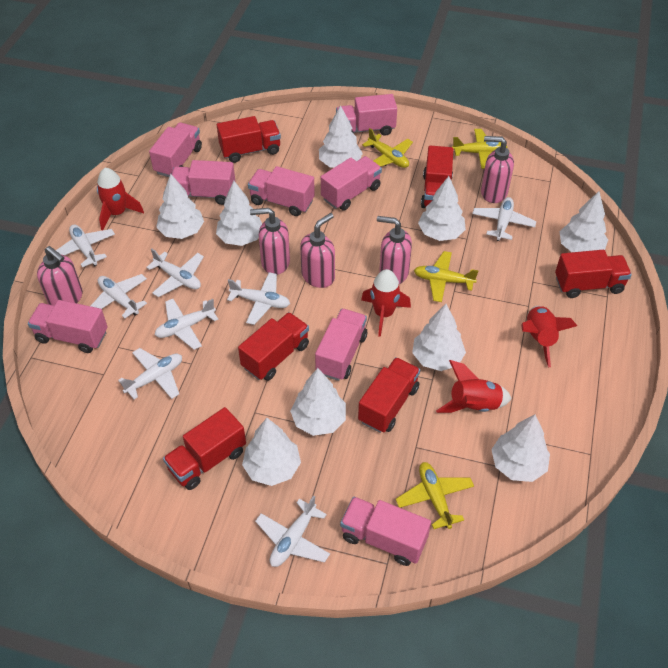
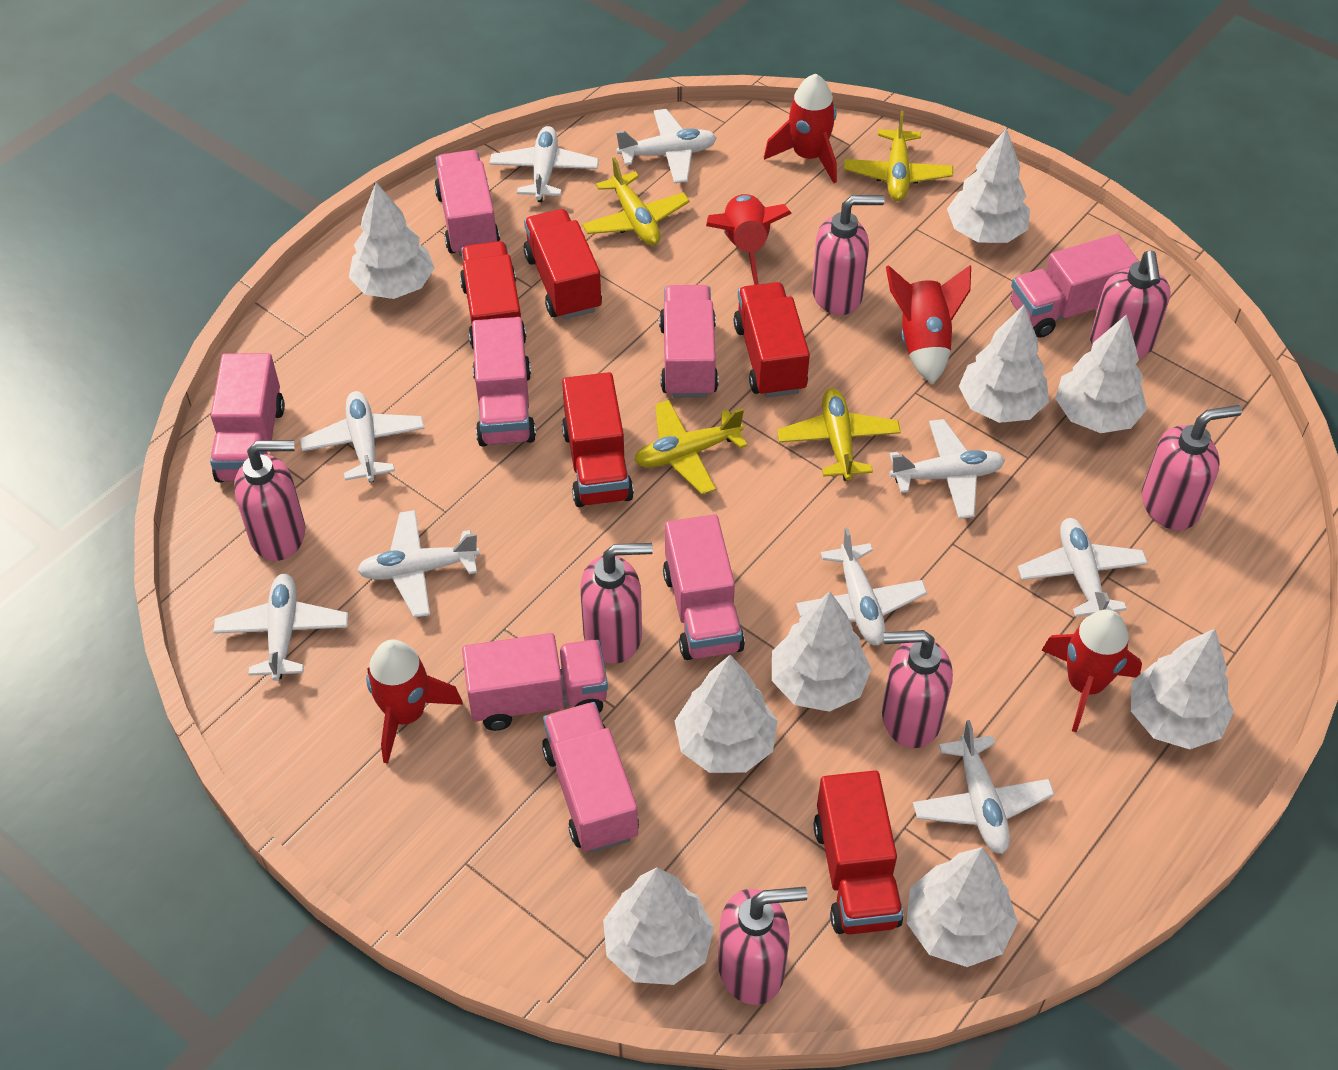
pink soap dispenser: 5 -> 7
red rocket: 4 -> 5
red truck: 6 -> 5
white plane: 8 -> 9

